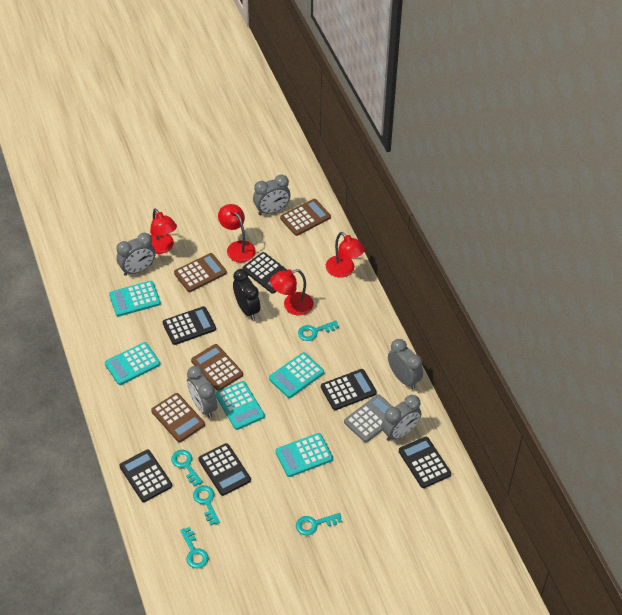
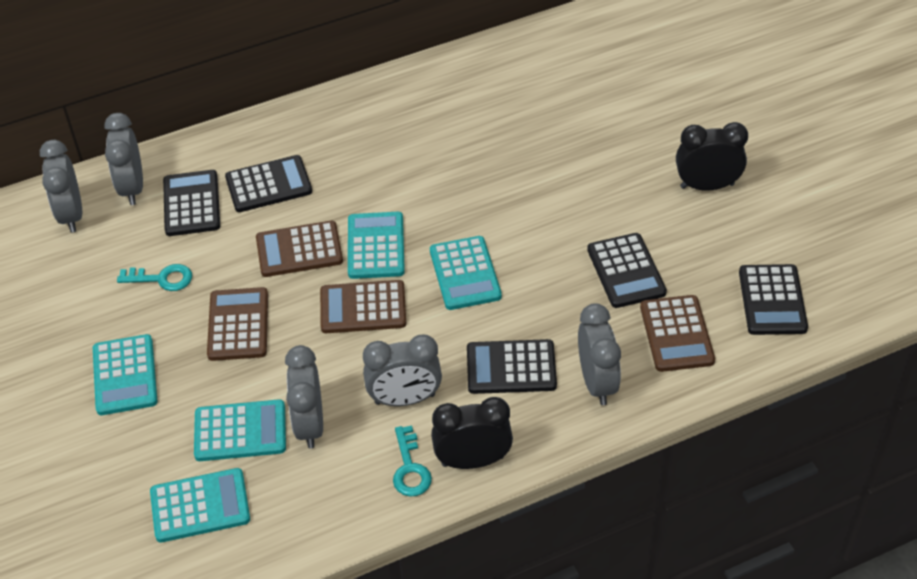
black calculator: 6 -> 5
black clock: 1 -> 2
grey calculator: 1 -> 0
red lamp: 4 -> 0
turquoise key: 5 -> 2

